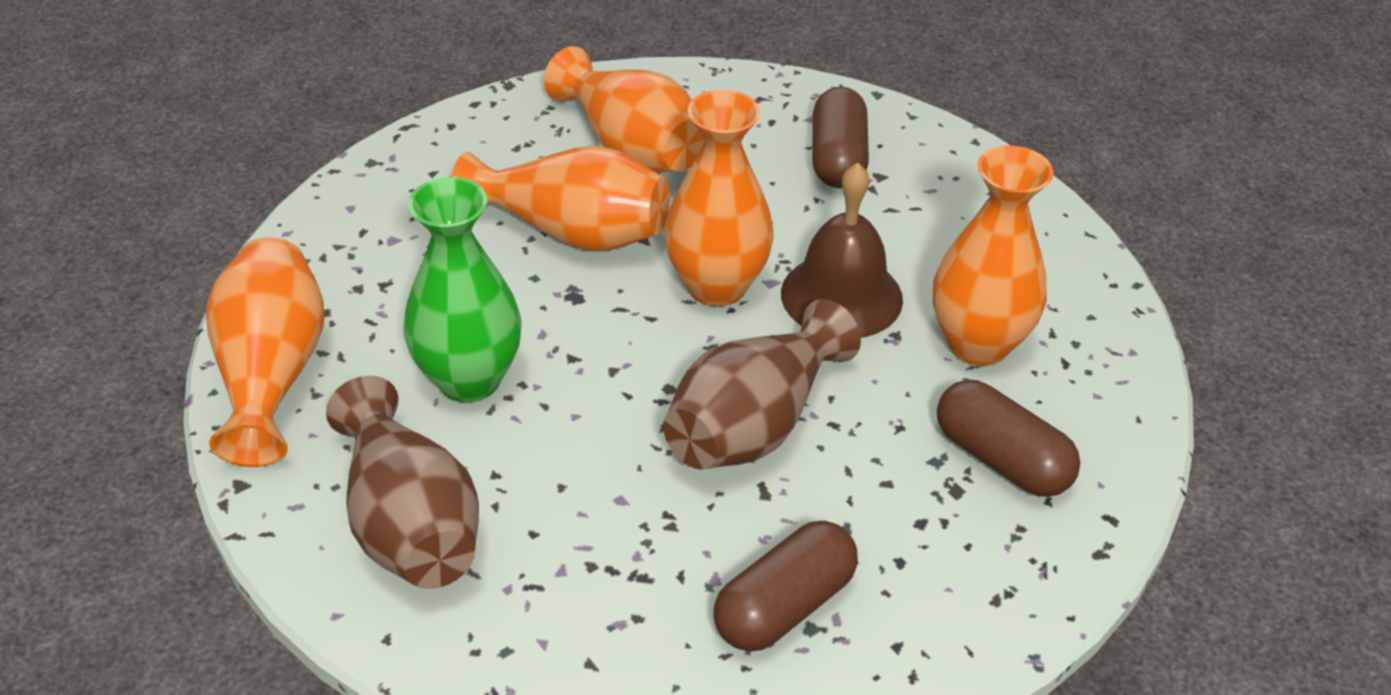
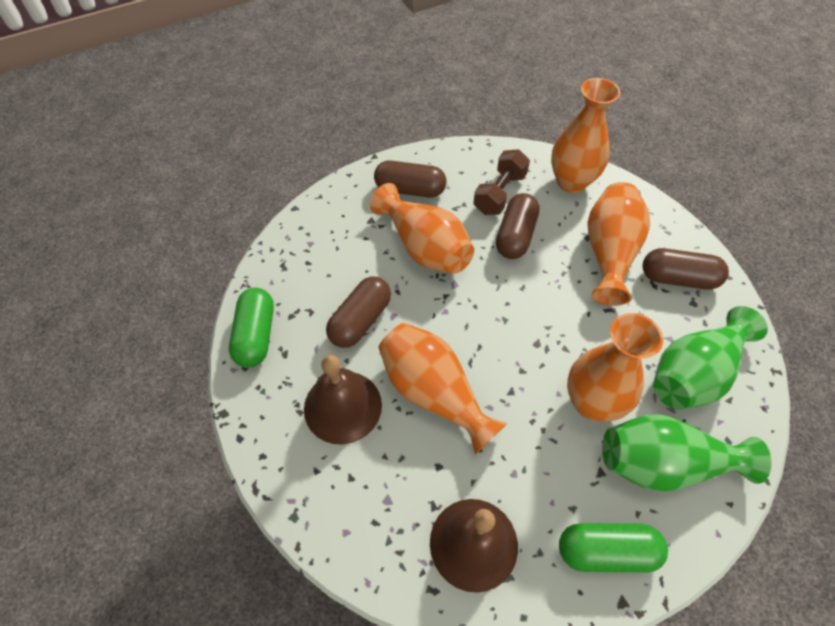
brown bell: 1 -> 2
brown capsule: 3 -> 4
brown dumbbell: 0 -> 1
brown vase: 2 -> 0
green capsule: 0 -> 2
green vase: 1 -> 2

